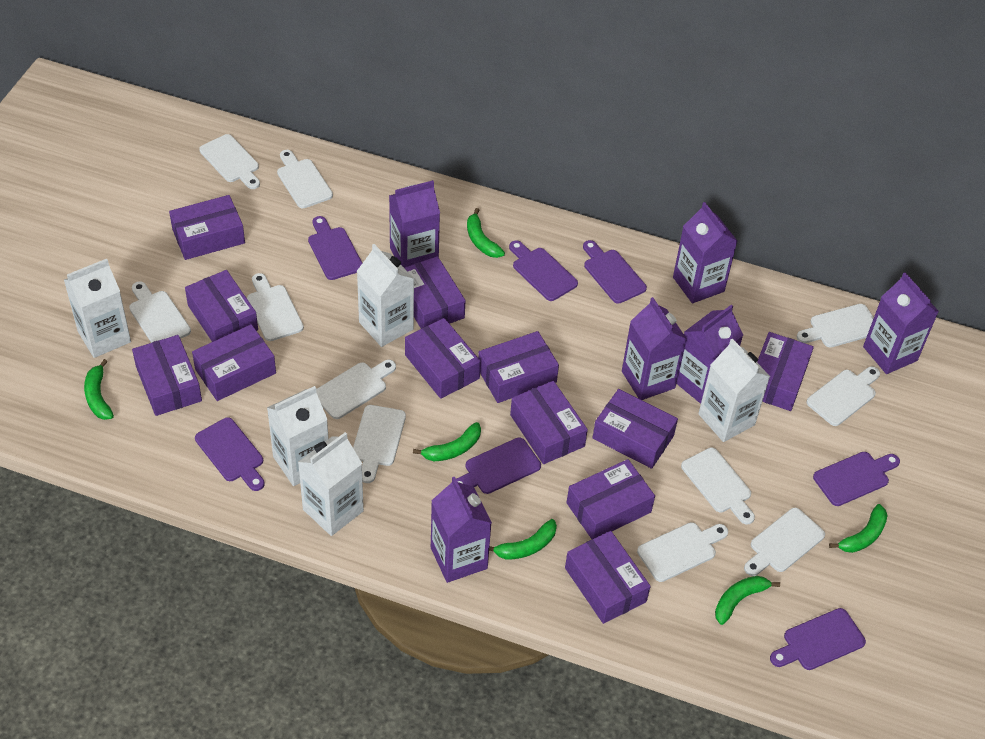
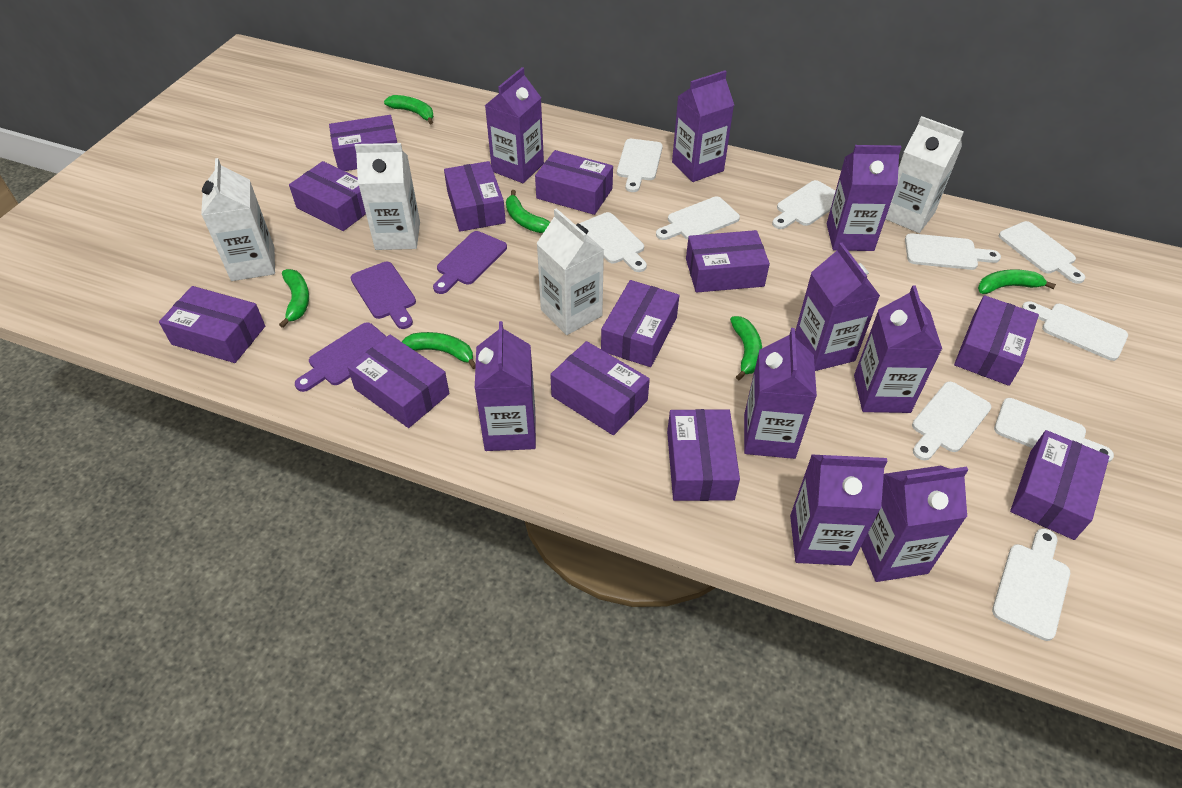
purple carton: 6 -> 9
purple cutting board: 7 -> 3
white carton: 5 -> 4
white cutting board: 11 -> 10

